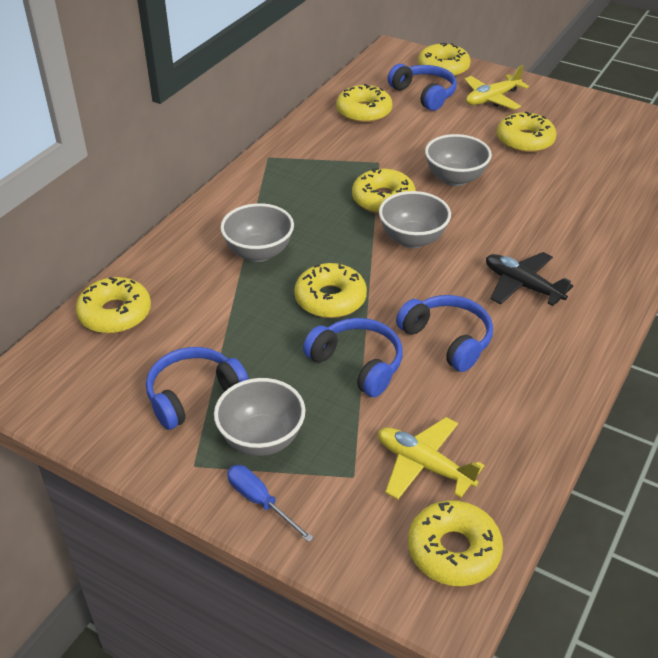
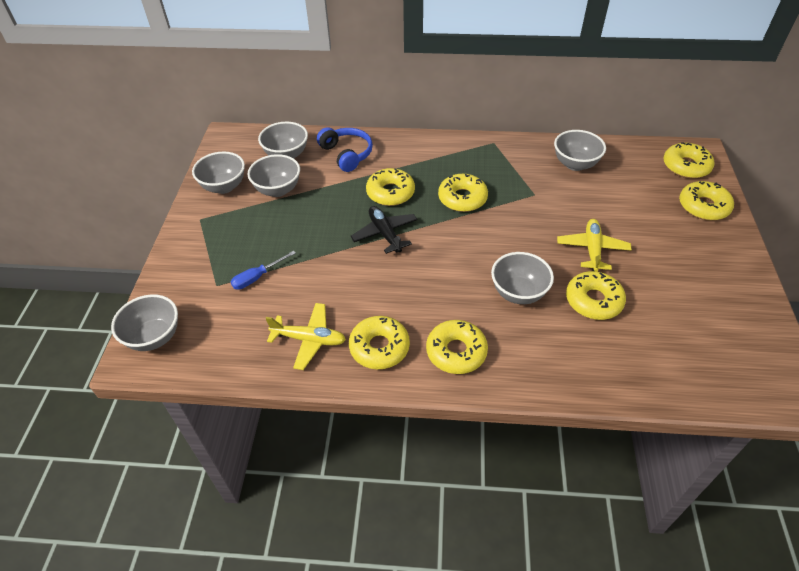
blue headphones: 4 -> 1
grey bowl: 4 -> 6

